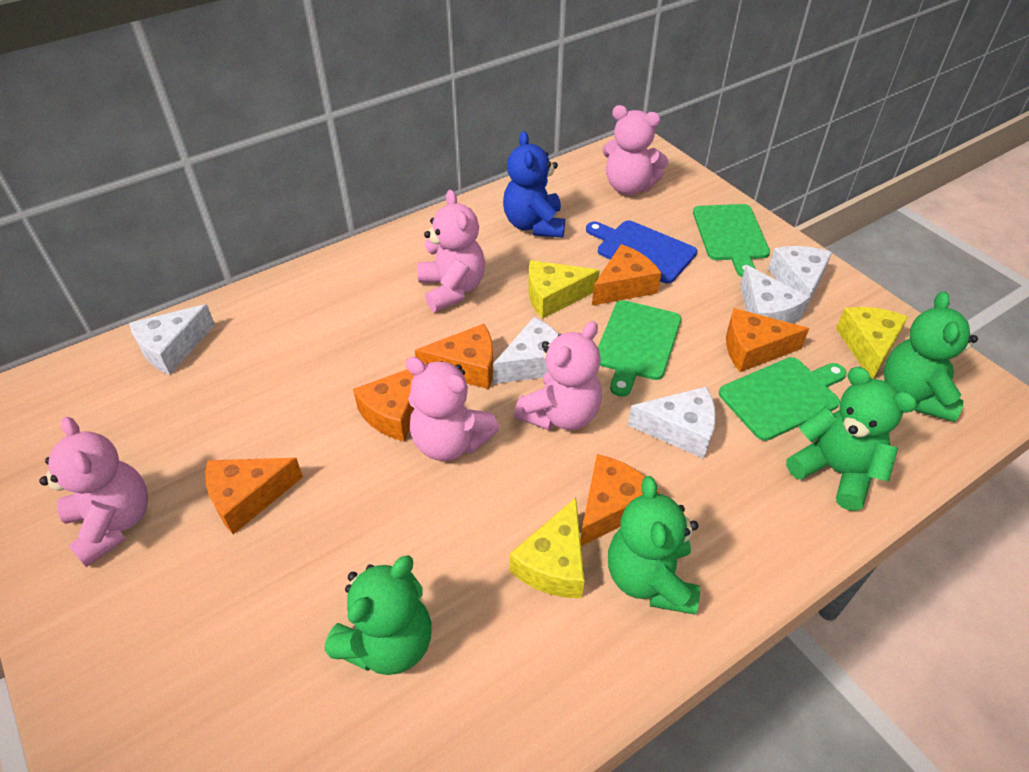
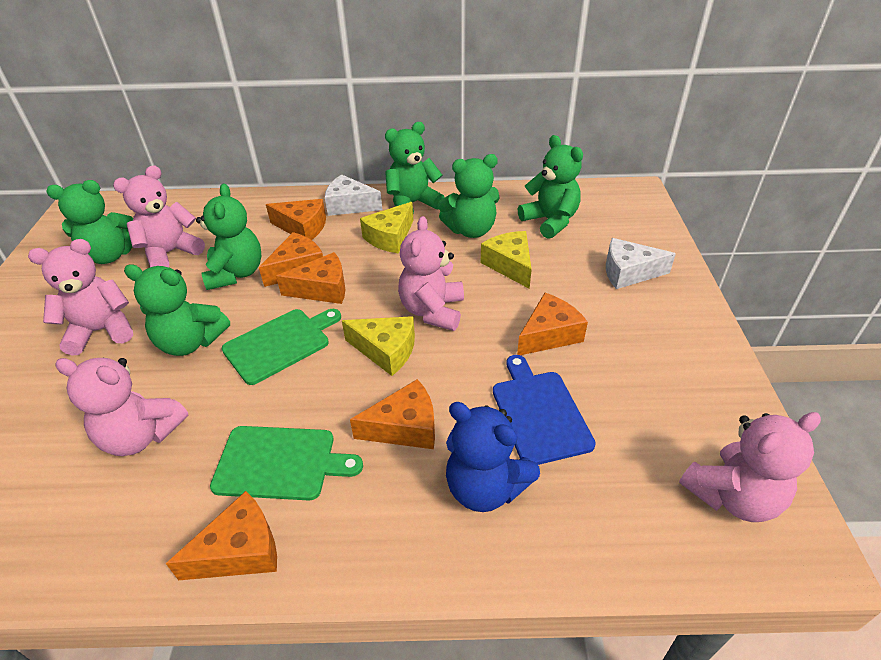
green cutting board: 3 -> 2
green teddy bear: 4 -> 6
white cheese: 5 -> 2

